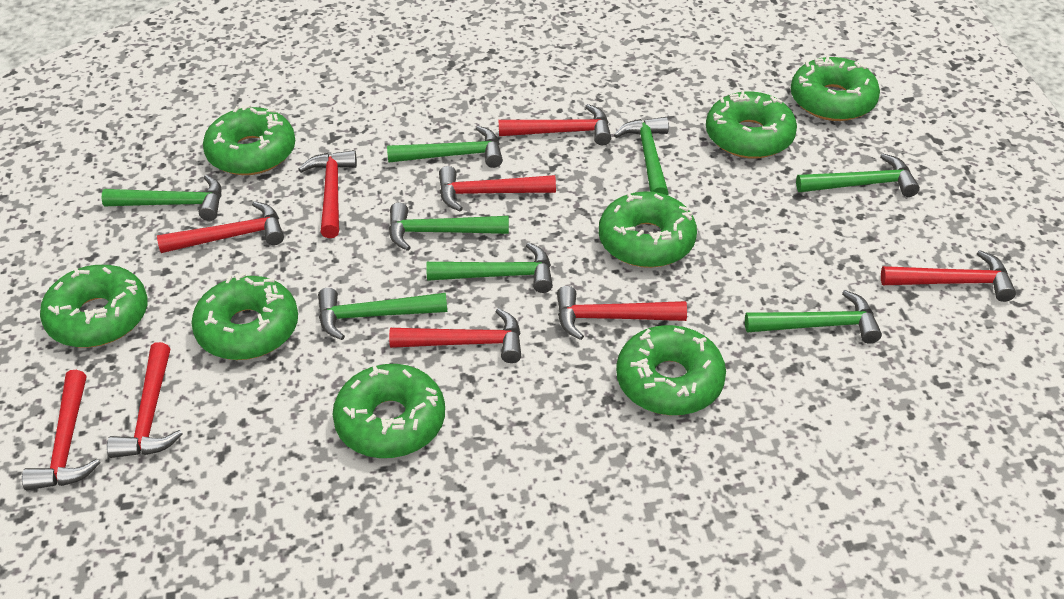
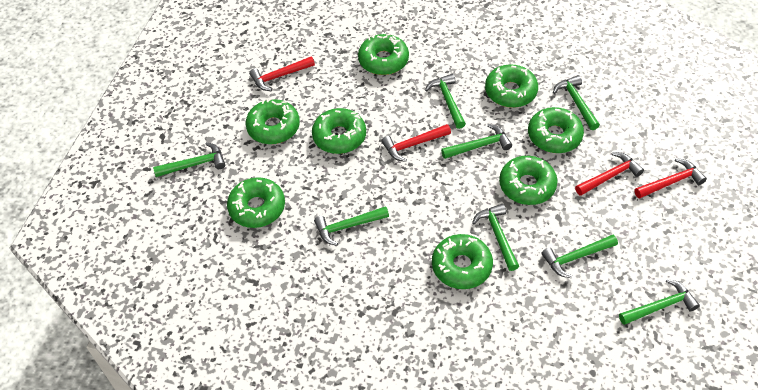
red hammer: 9 -> 4

